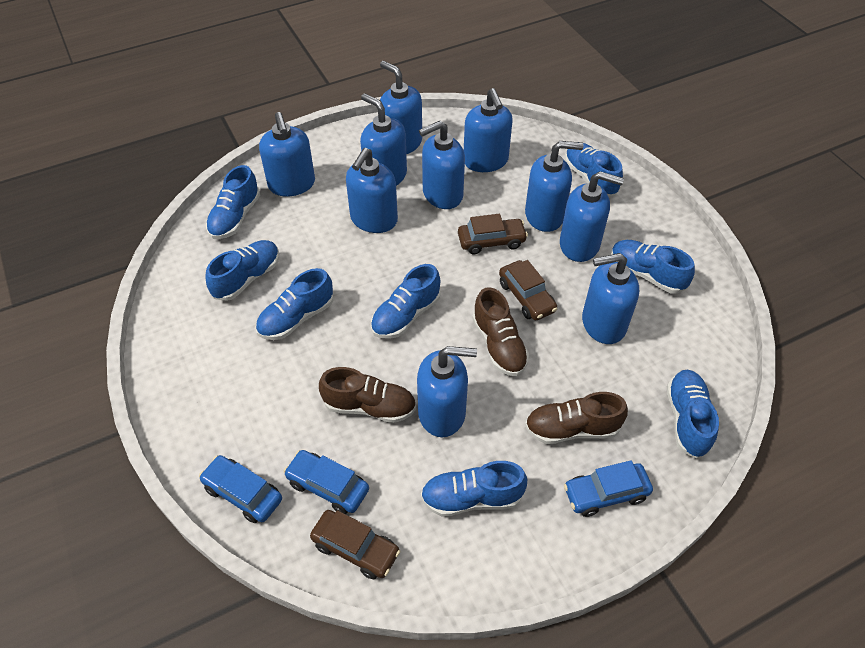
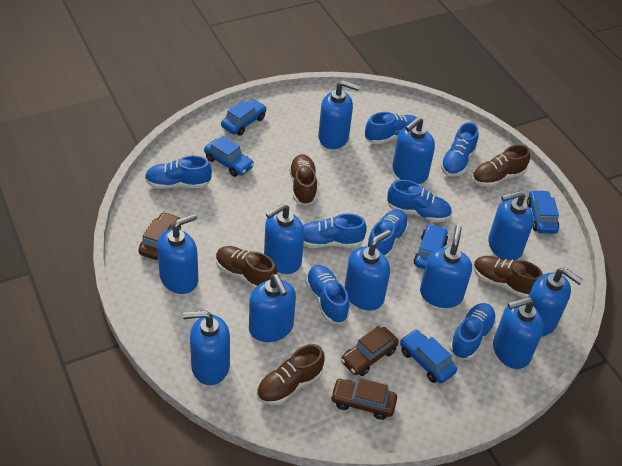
blue car: 3 -> 5
blue soap dispenser: 10 -> 11
brown shoe: 3 -> 5

